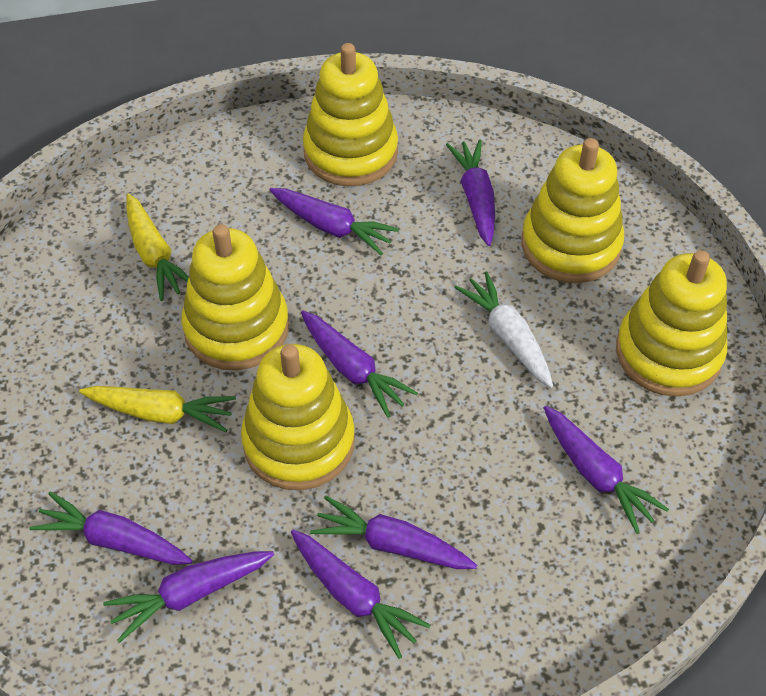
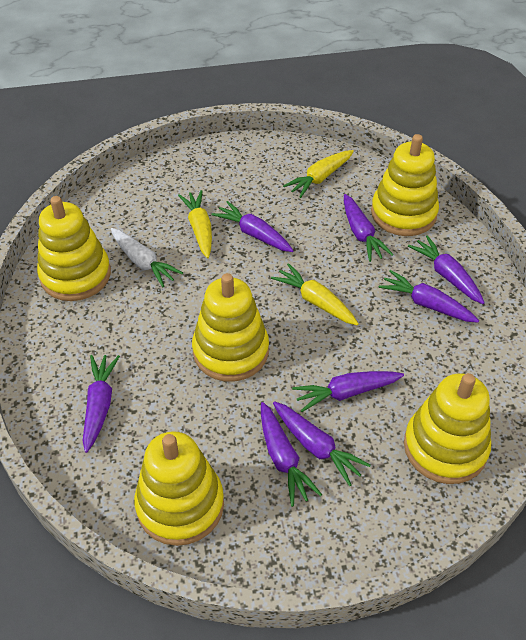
yellow carrot: 2 -> 3

